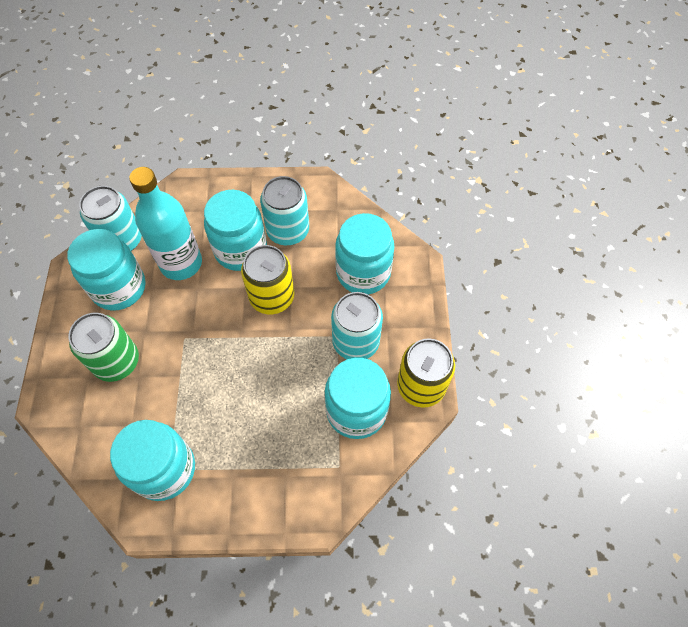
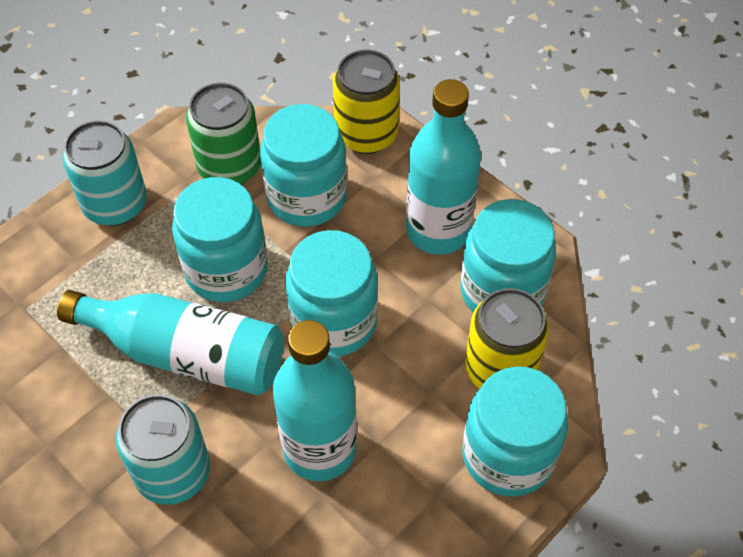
turquoise bottle: 1 -> 3
turquoise can: 3 -> 2

